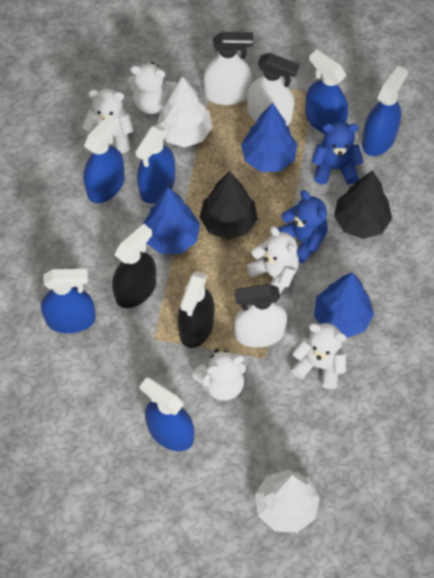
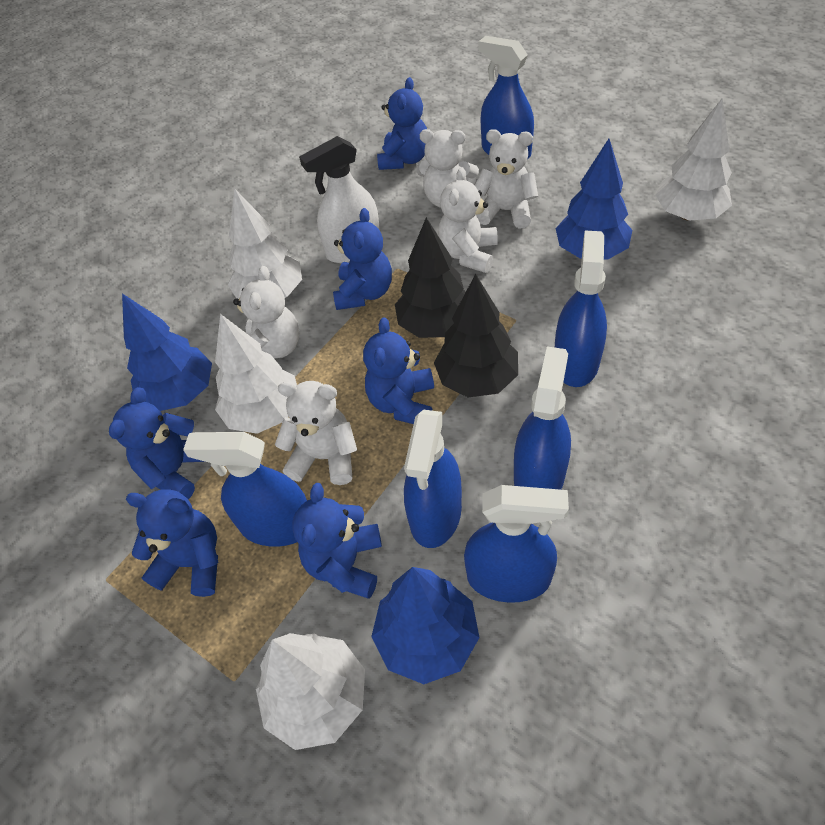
black spray bottle: 2 -> 0
blue teddy bear: 2 -> 6
white spray bottle: 3 -> 1
white tree: 2 -> 4

